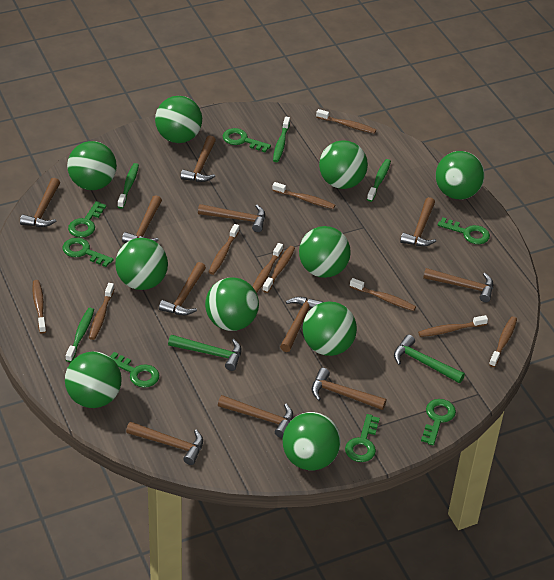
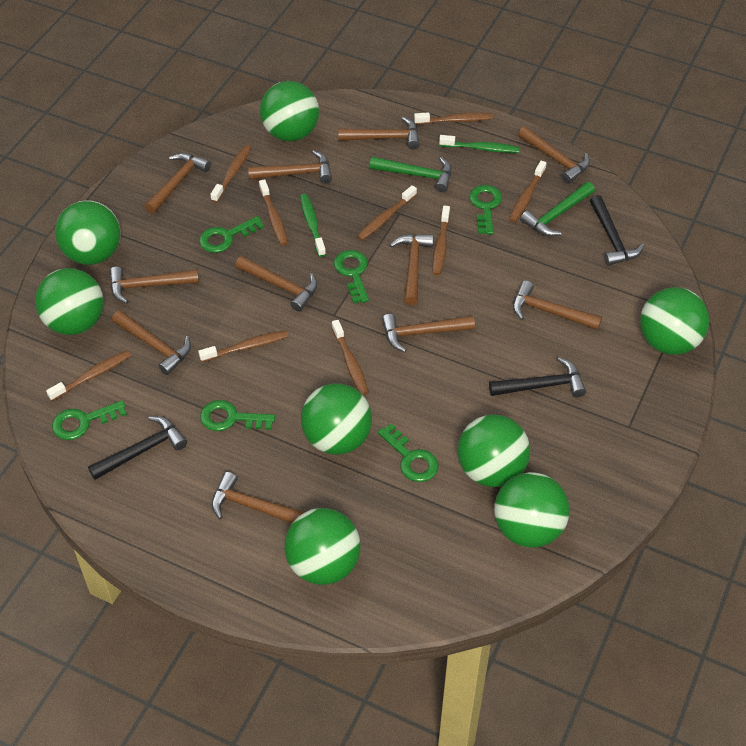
black hammer: 0 -> 3
brown toothbrush: 10 -> 9
green ball: 10 -> 8
green key: 7 -> 6
green toothbrush: 4 -> 2

